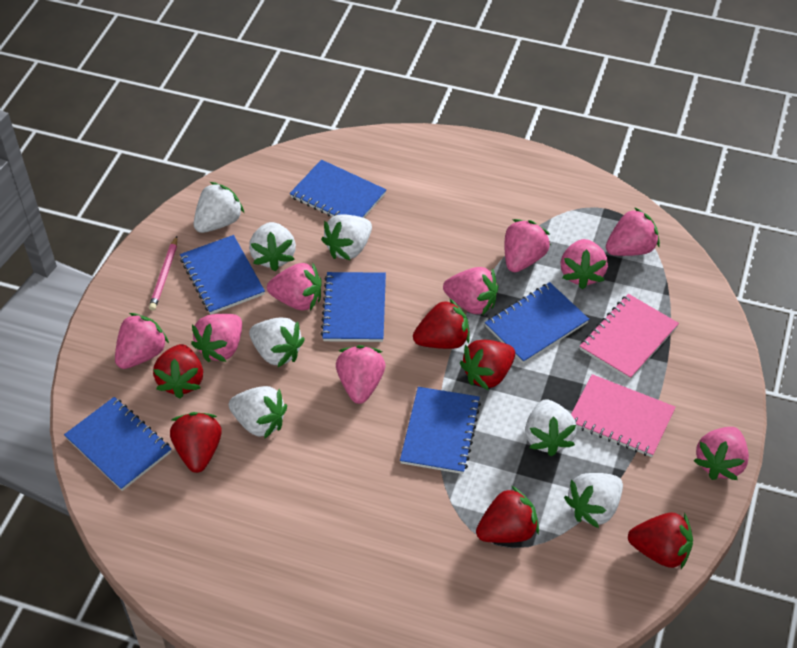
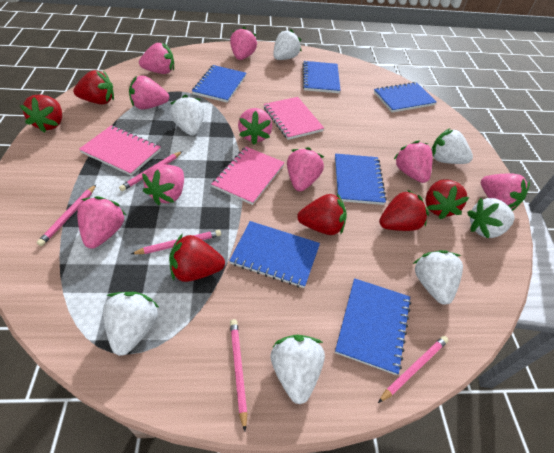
pink notebook: 2 -> 3
pink pencil: 1 -> 5

